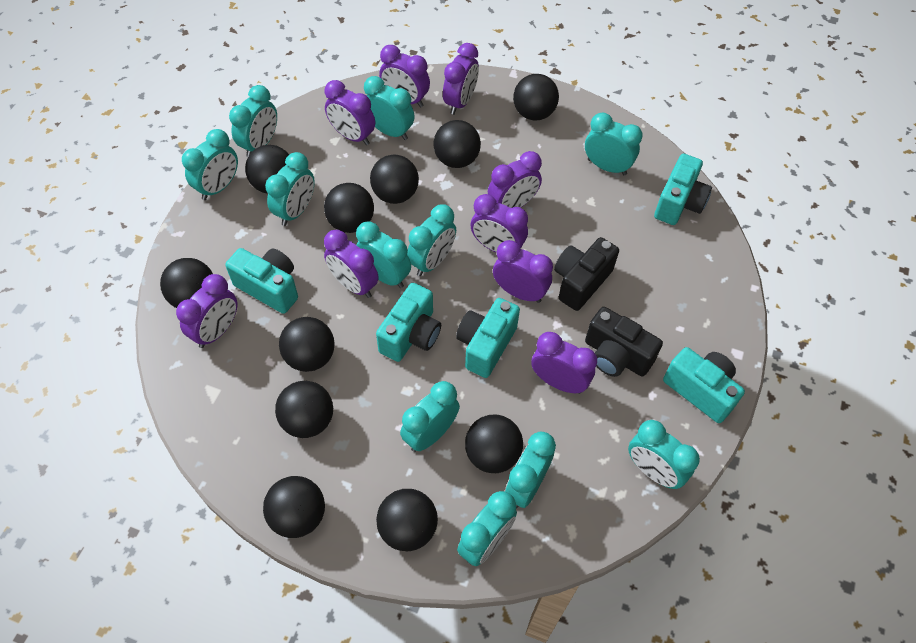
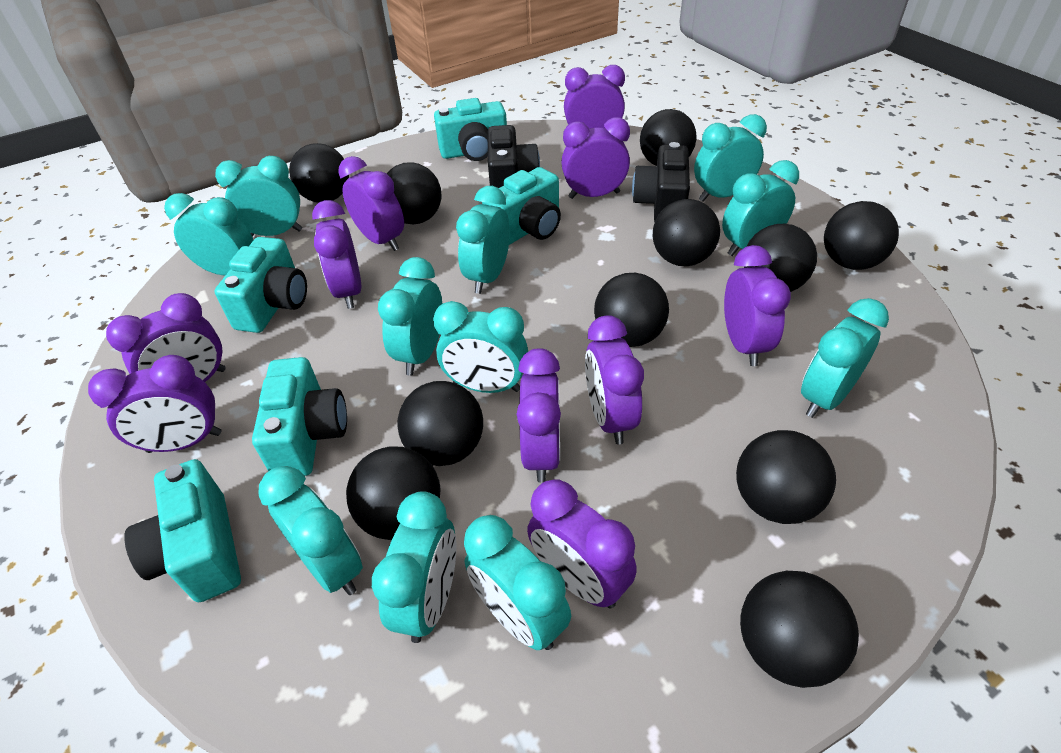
purple clock: 9 -> 10

